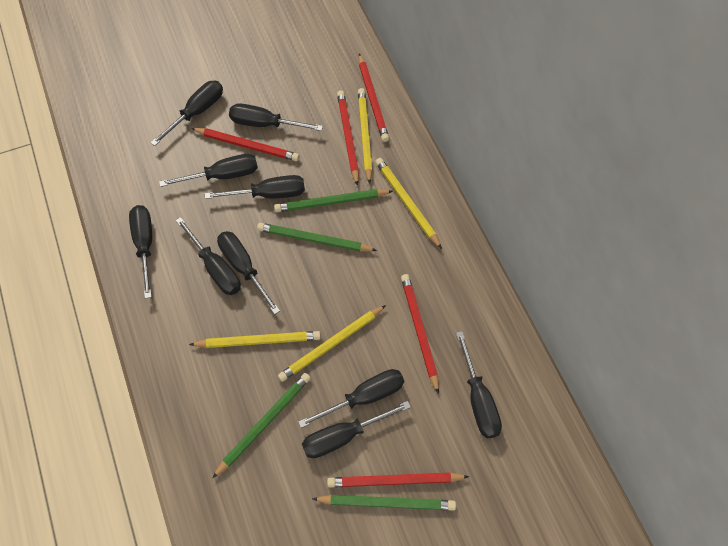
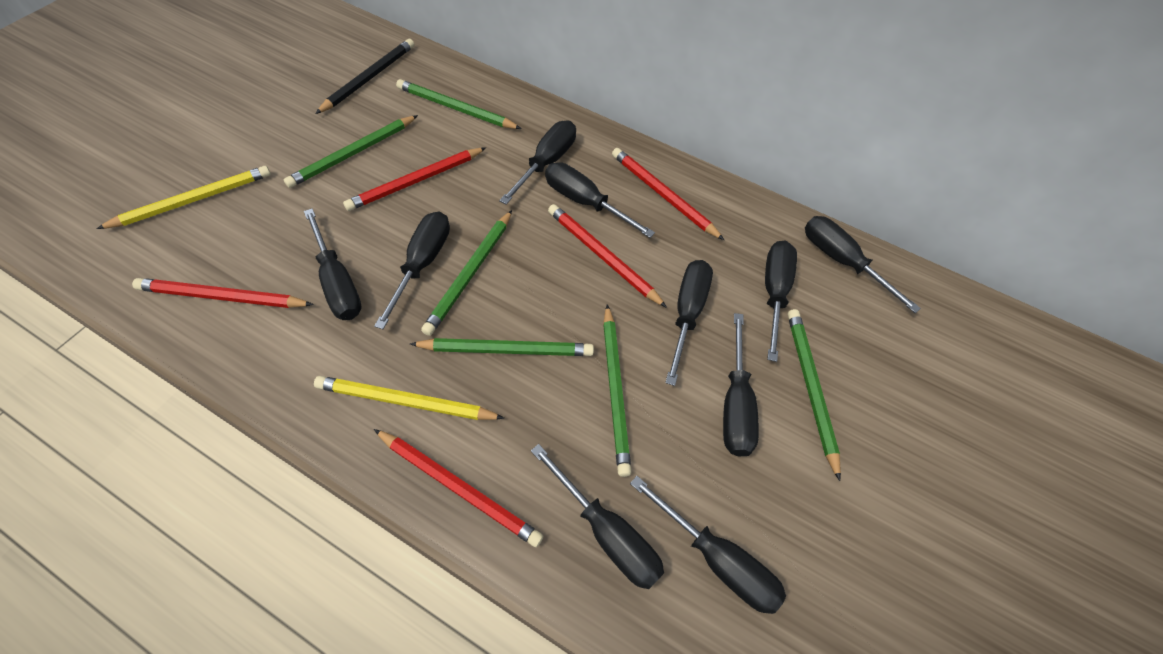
black pencil: 0 -> 1
green pencil: 4 -> 6
yellow pencil: 4 -> 2

